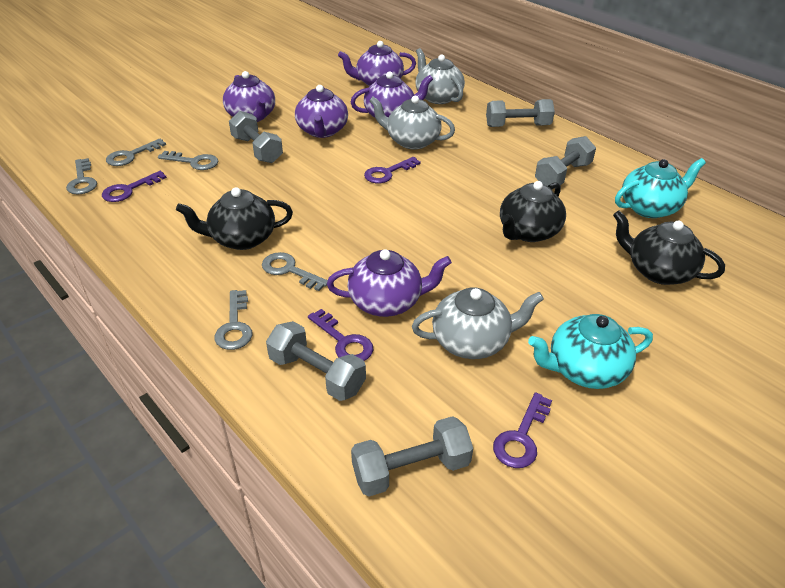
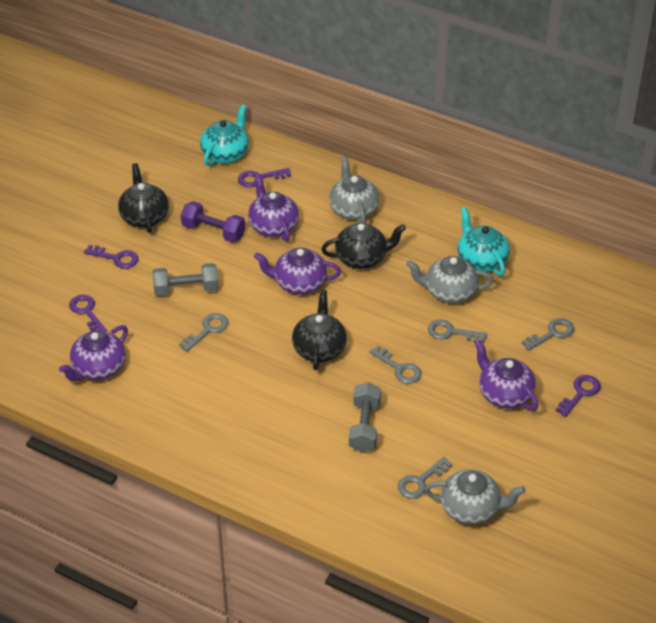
grey dumbbell: 5 -> 2
purple dumbbell: 0 -> 1
purple teapot: 5 -> 4

